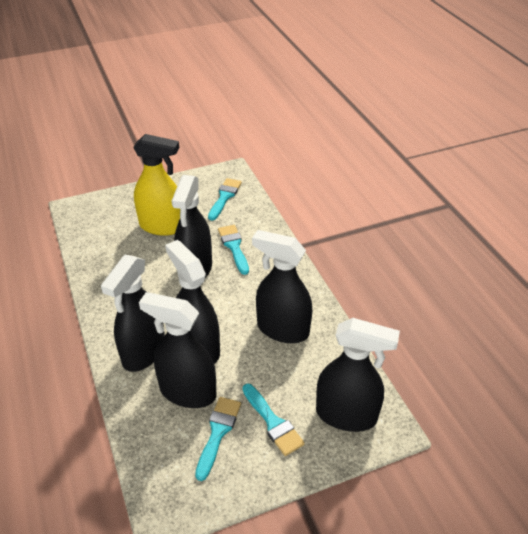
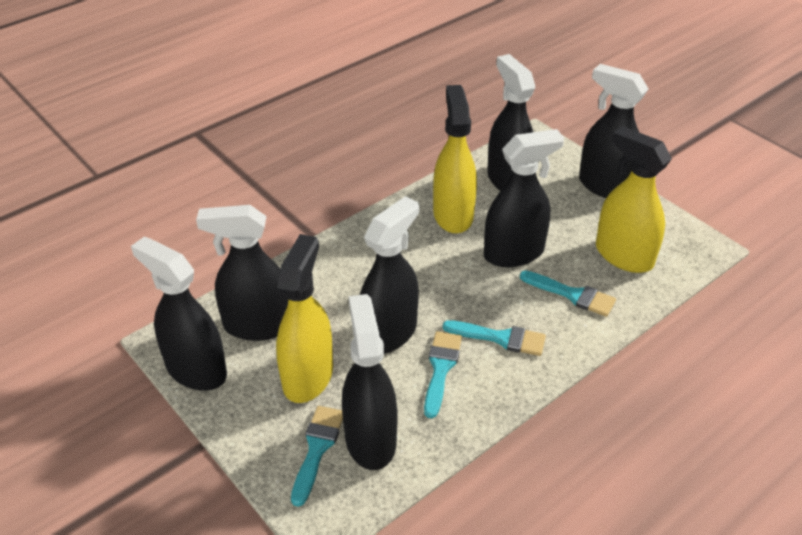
black spray bottle: 6 -> 7
yellow spray bottle: 1 -> 3

